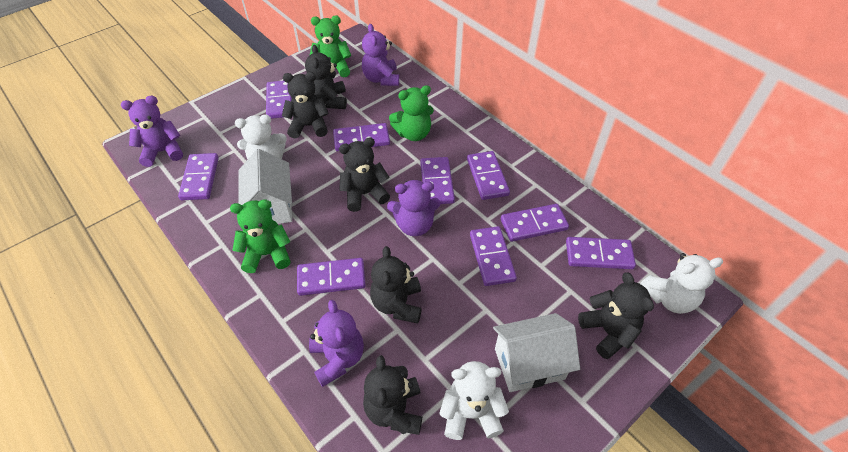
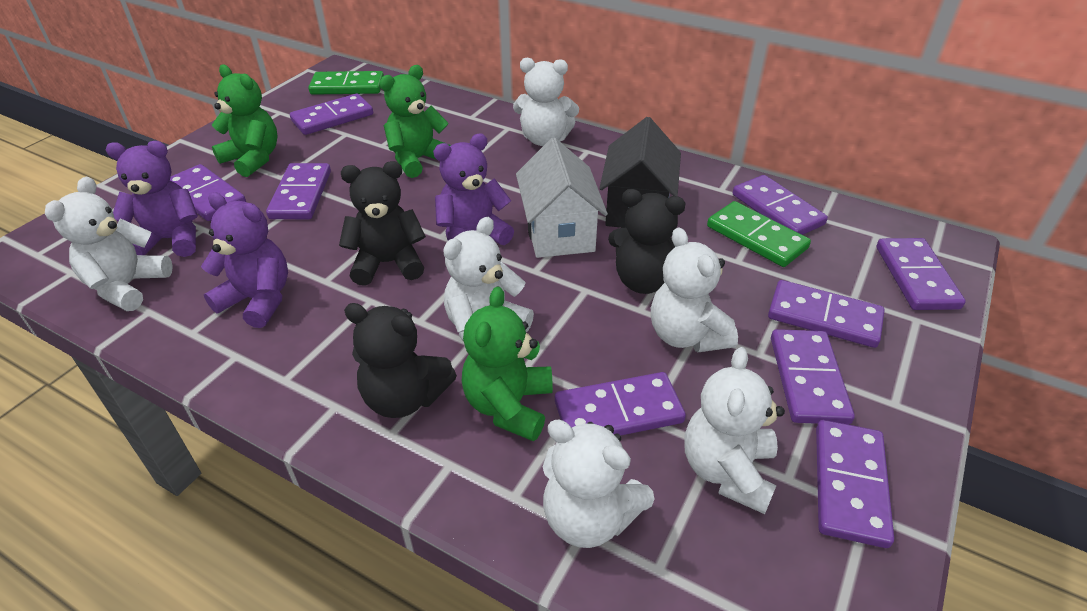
black house: 0 -> 1
black teddy bear: 6 -> 3
green domino: 0 -> 2
purple teddy bear: 4 -> 3
white house: 2 -> 1
white teddy bear: 3 -> 6

